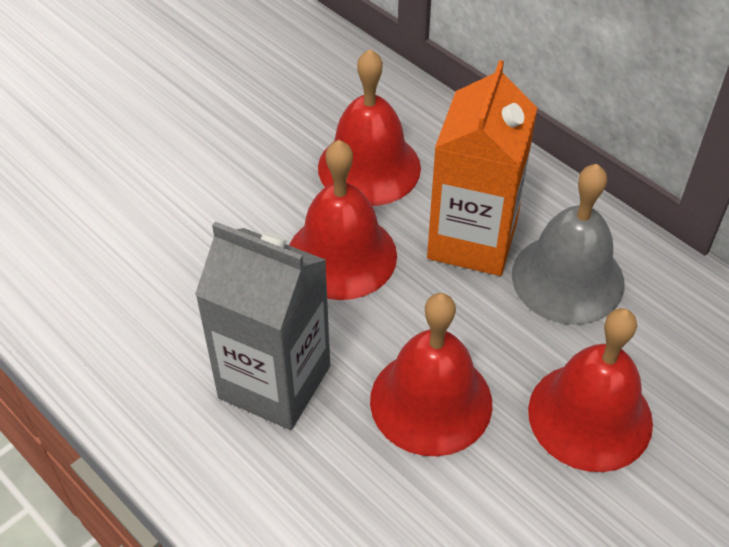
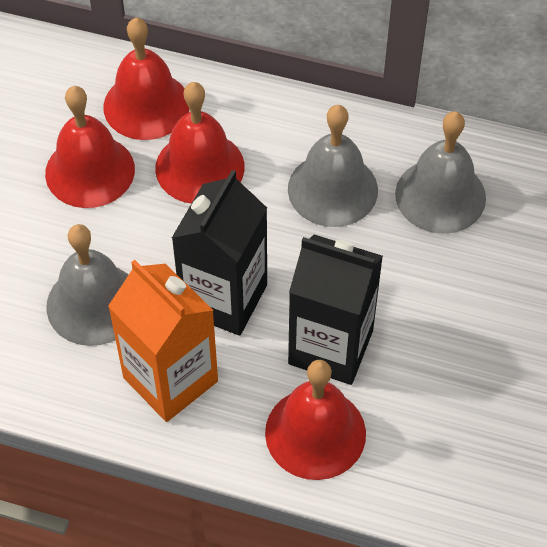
black carton: 0 -> 2
grey bell: 1 -> 3
grey carton: 1 -> 0

